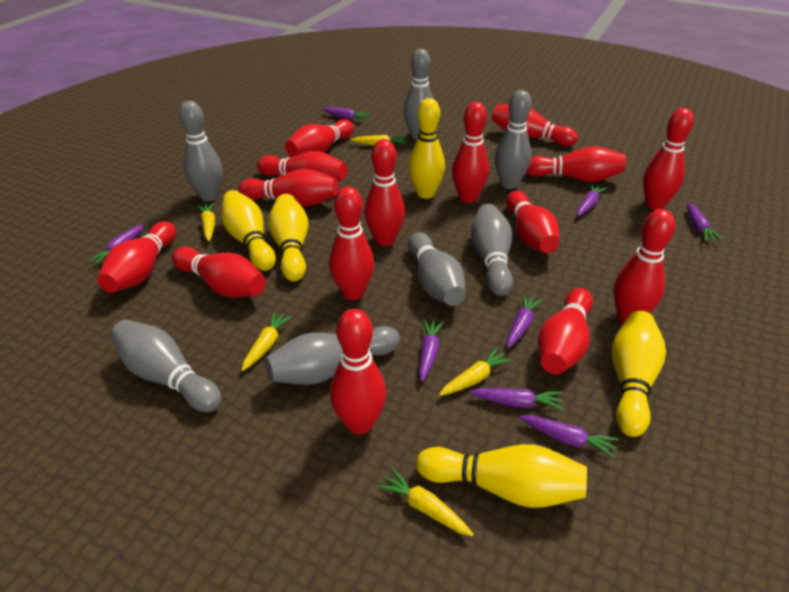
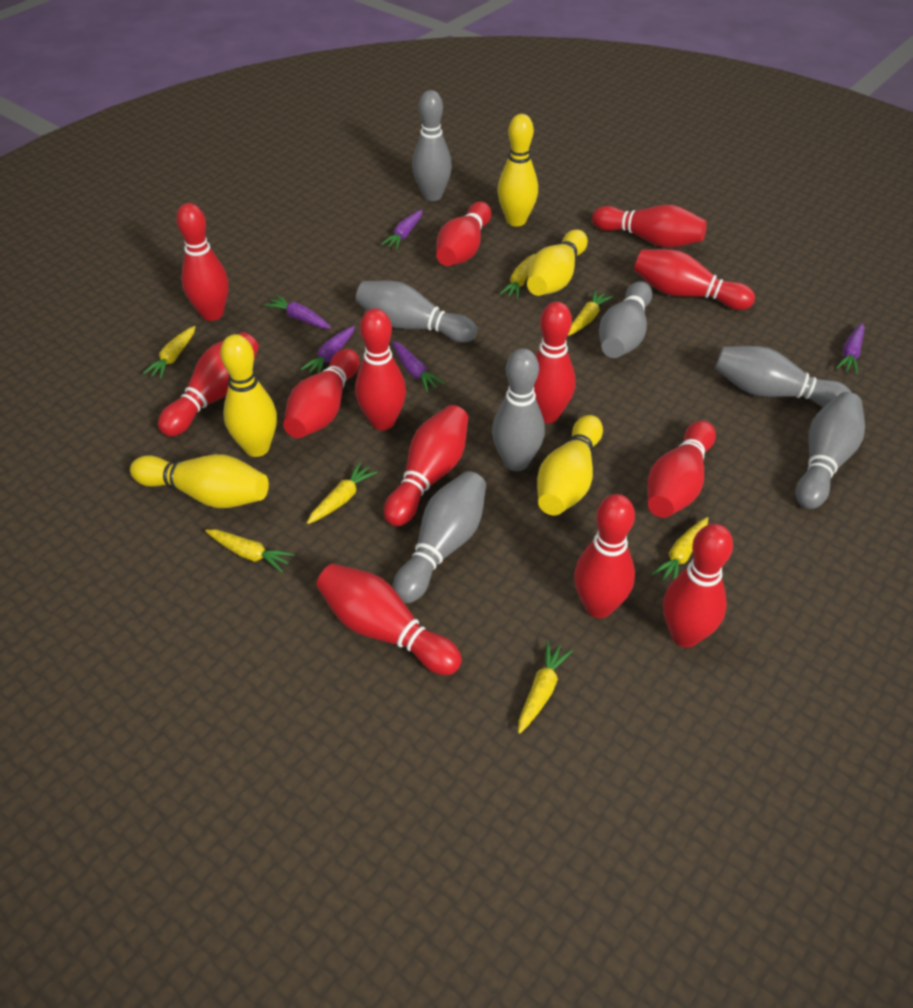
purple carrot: 8 -> 5
red bowling pin: 15 -> 13
yellow carrot: 5 -> 7

